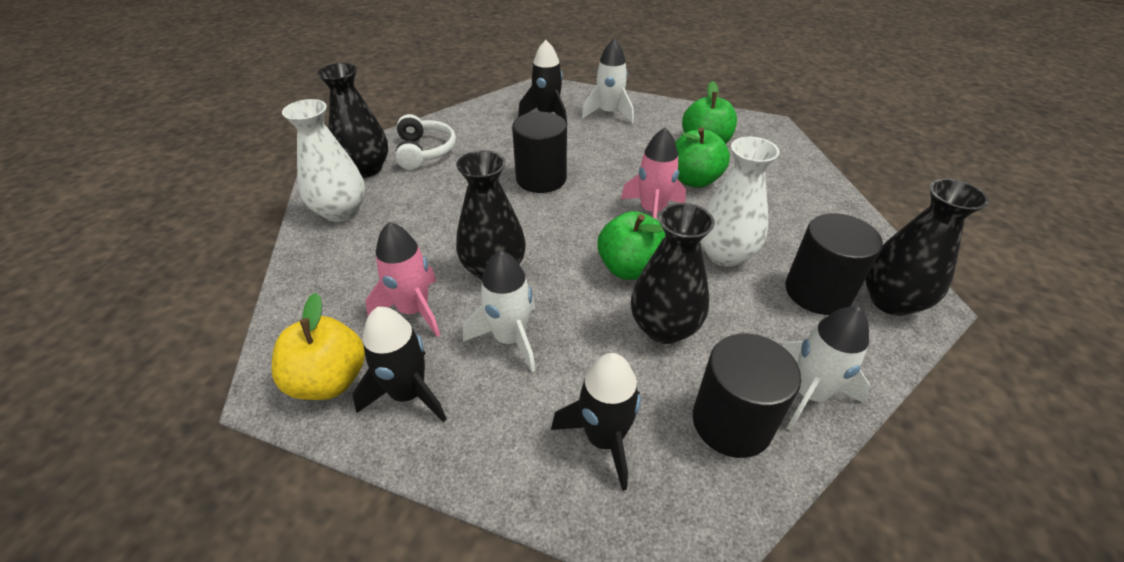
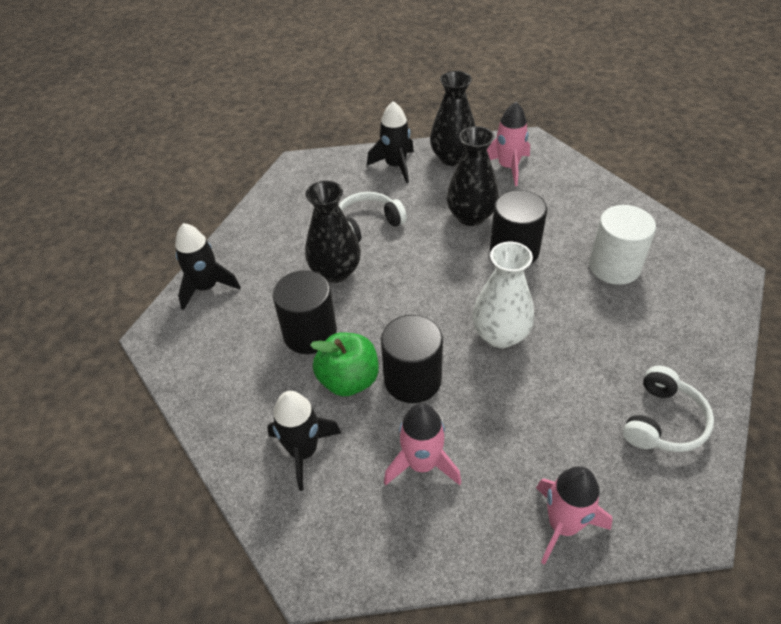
black vase: 4 -> 3
green apple: 3 -> 1
pink rocket: 2 -> 3
white cylinder: 0 -> 1
white headphones: 1 -> 2
white rocket: 3 -> 0
white vase: 2 -> 1
yellow apple: 1 -> 0

